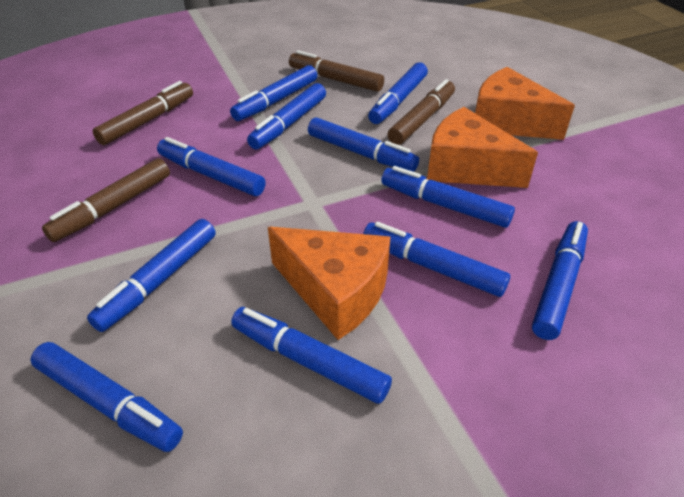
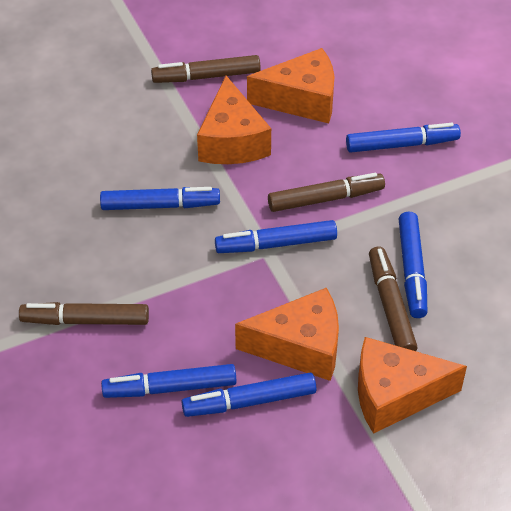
blue marker: 11 -> 6
orange cheese: 3 -> 4

